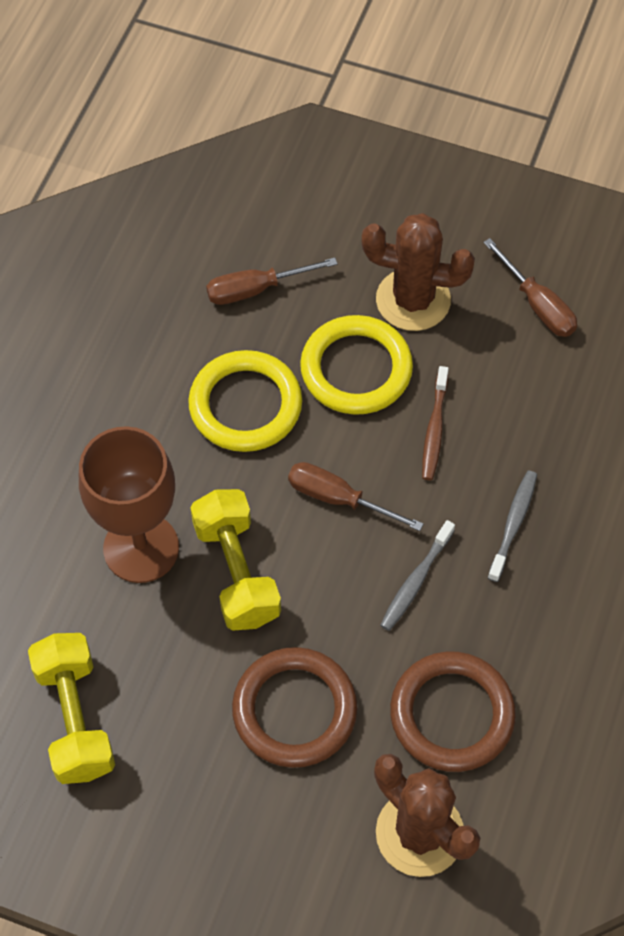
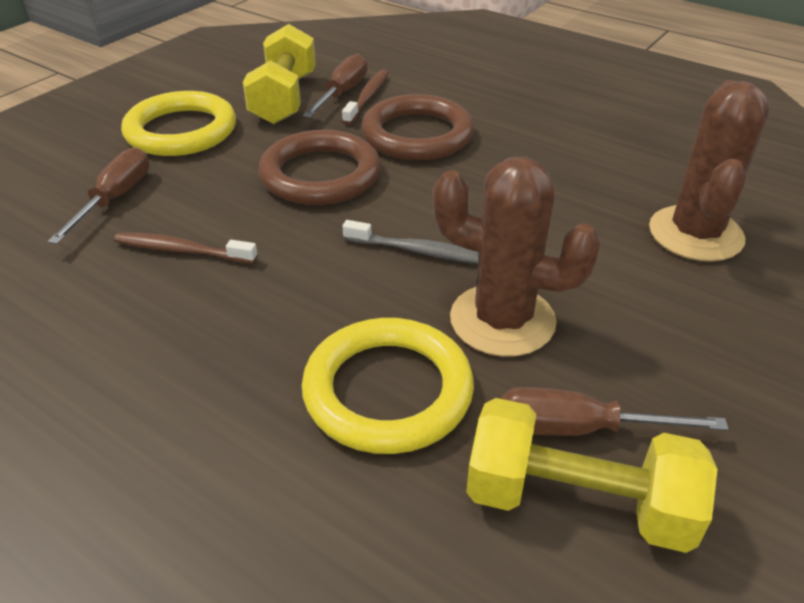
brown goblet: 1 -> 0
brown toothbrush: 1 -> 2
grey toothbrush: 2 -> 1

